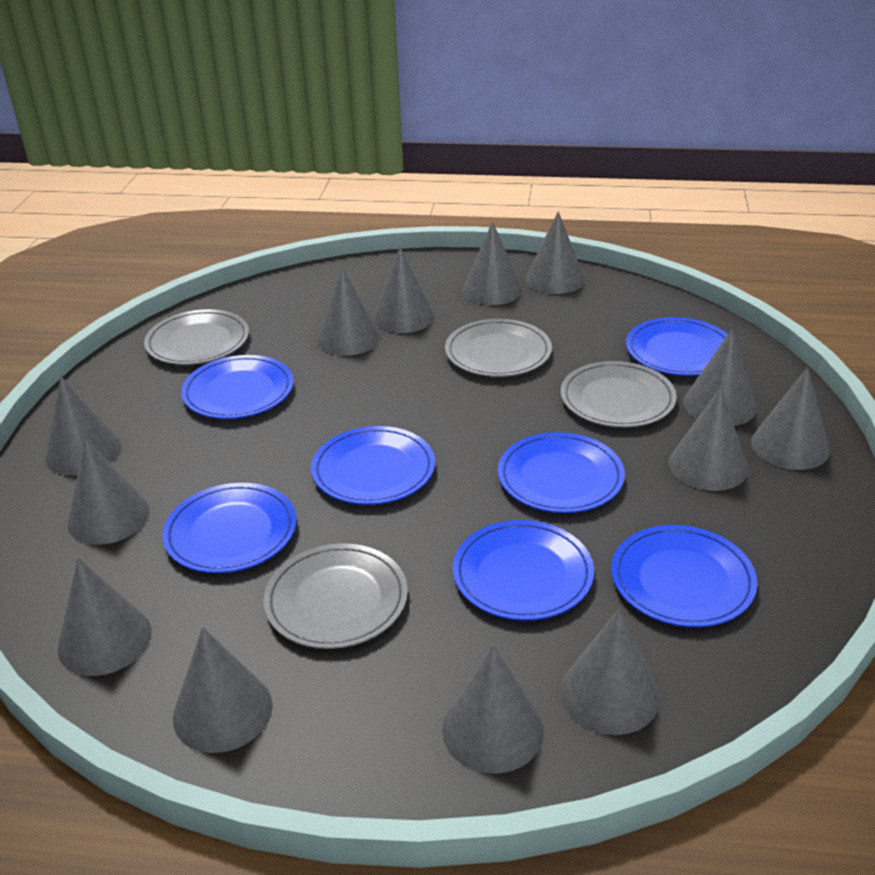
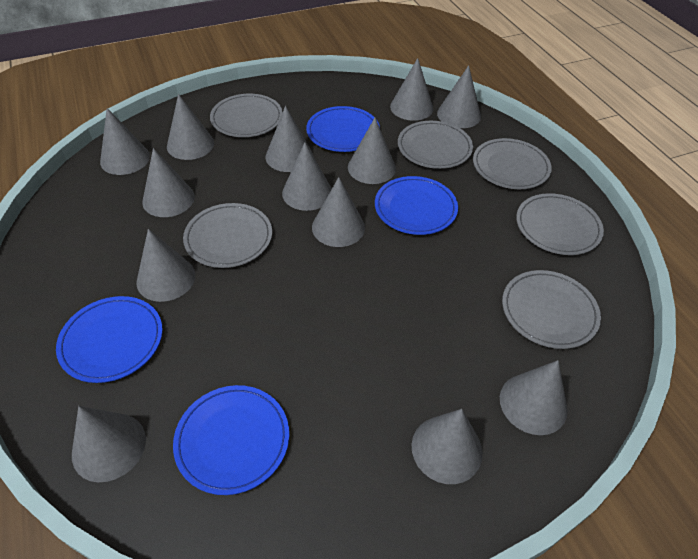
blue plate: 7 -> 4
grey plate: 4 -> 6

